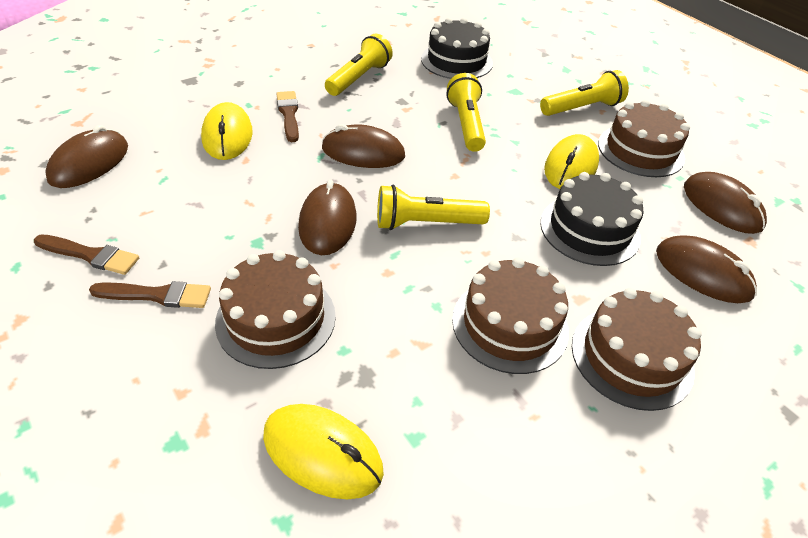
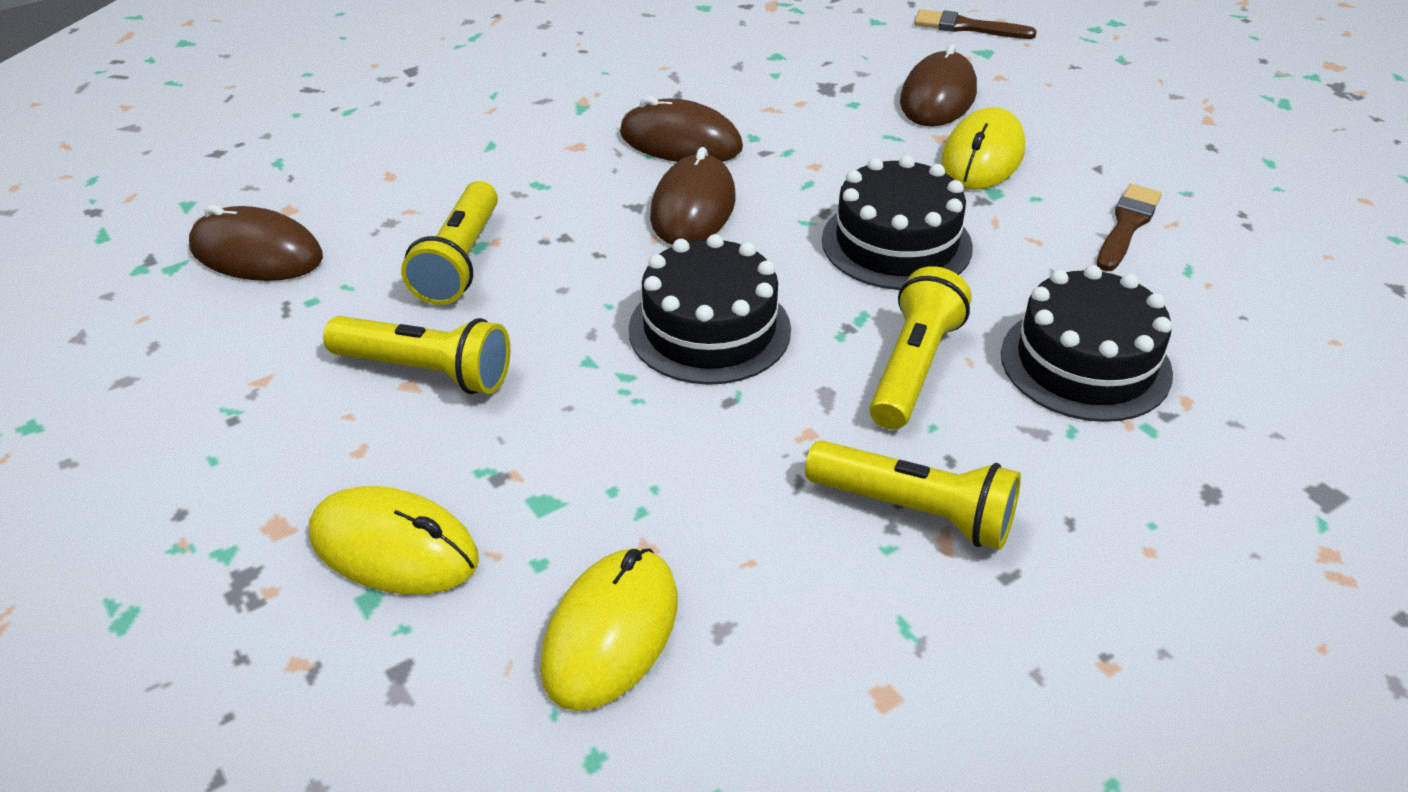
black cake: 2 -> 3
brown brush: 3 -> 2
brown cake: 4 -> 0
brown mouse: 5 -> 4

